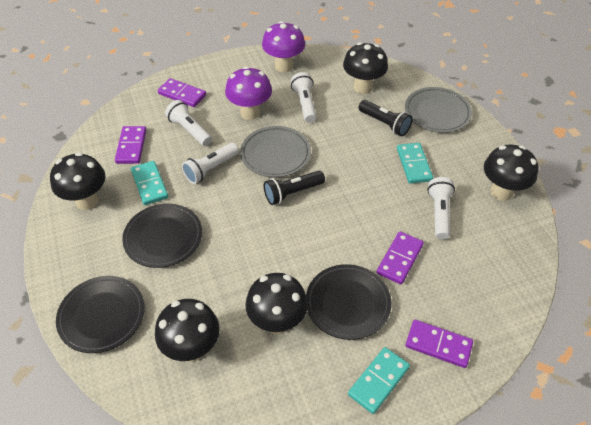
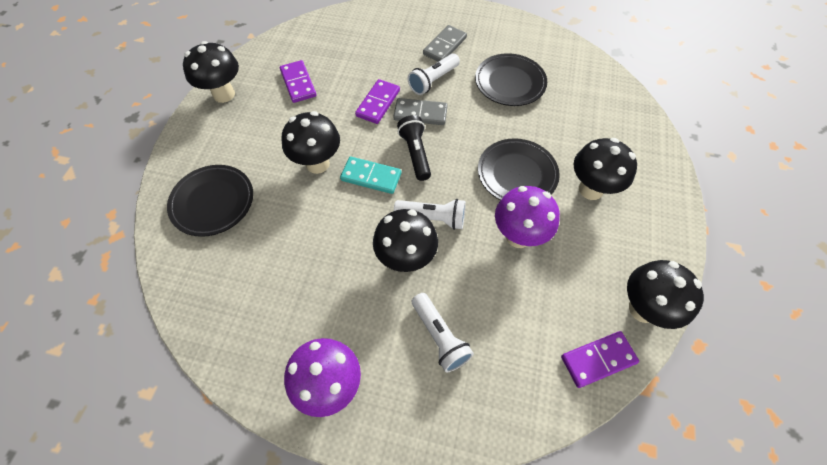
black flashlight: 2 -> 1
grey domino: 0 -> 2
grey plate: 2 -> 0
purple domino: 4 -> 3
turquoise domino: 3 -> 1
white flashlight: 4 -> 3

